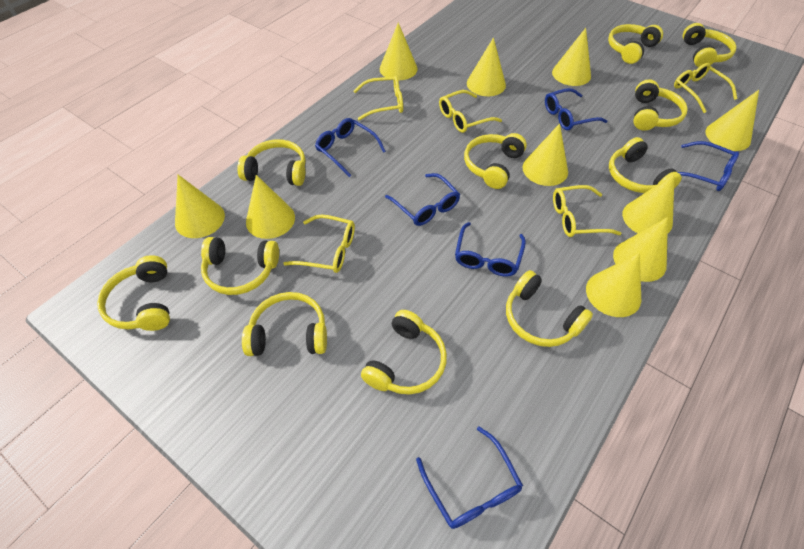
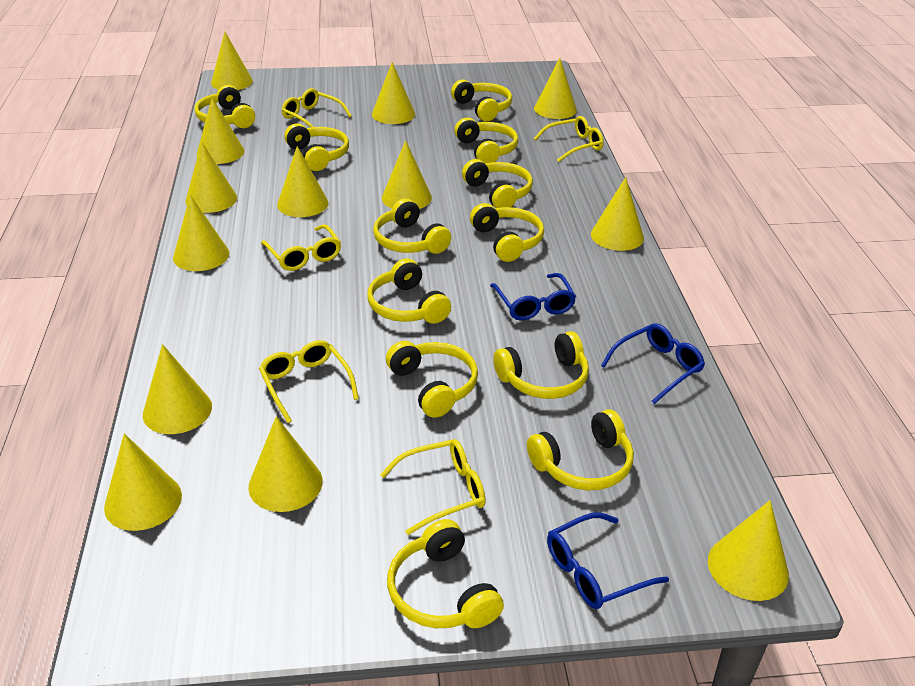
blue glasses: 6 -> 3
yellow cone: 10 -> 13
yellow headphones: 11 -> 12

